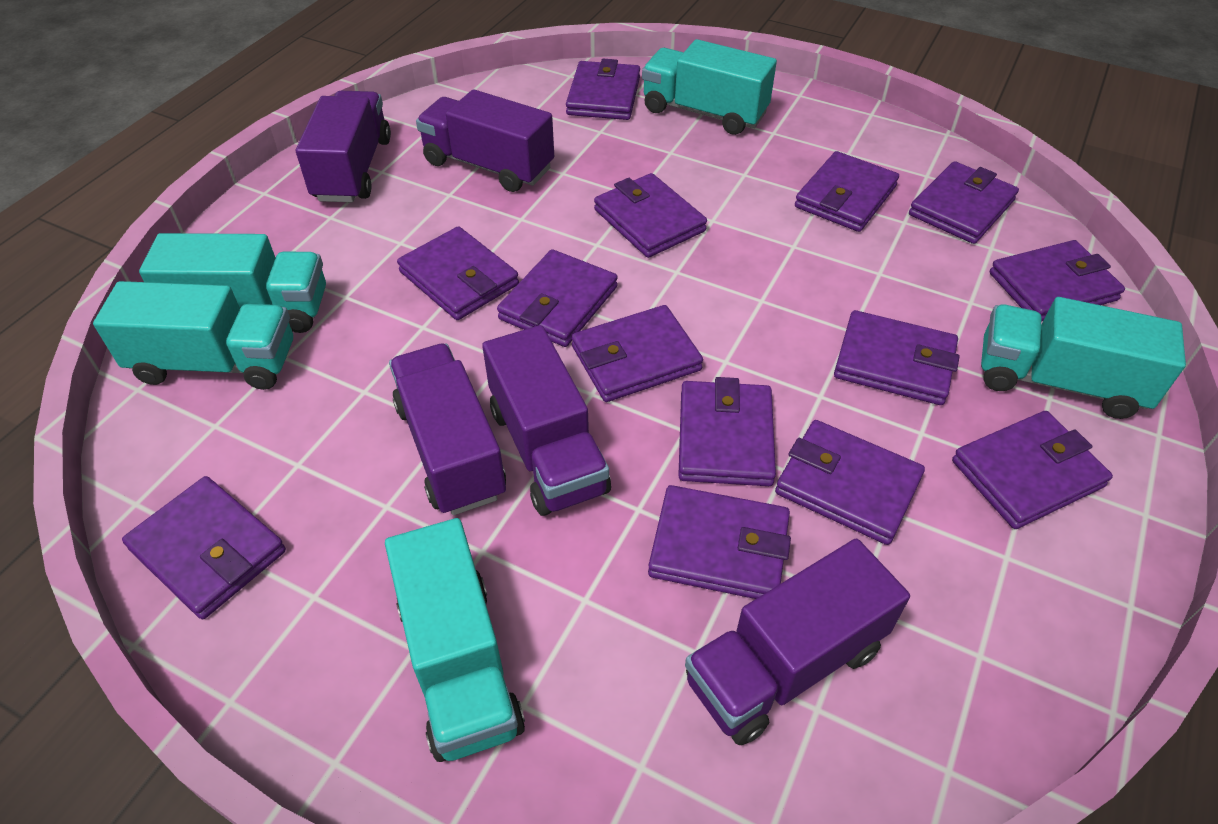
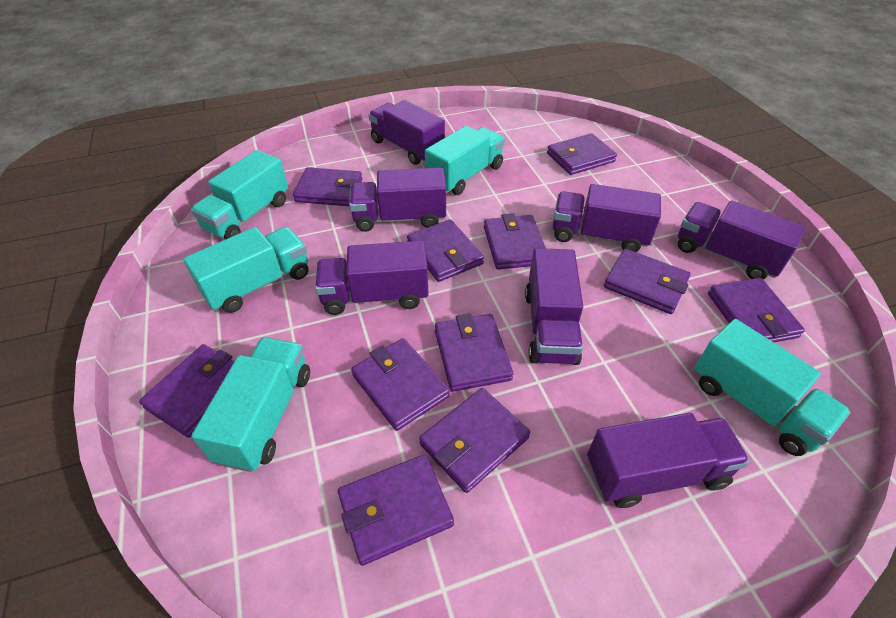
purple truck: 5 -> 7
purple wallet: 14 -> 11

